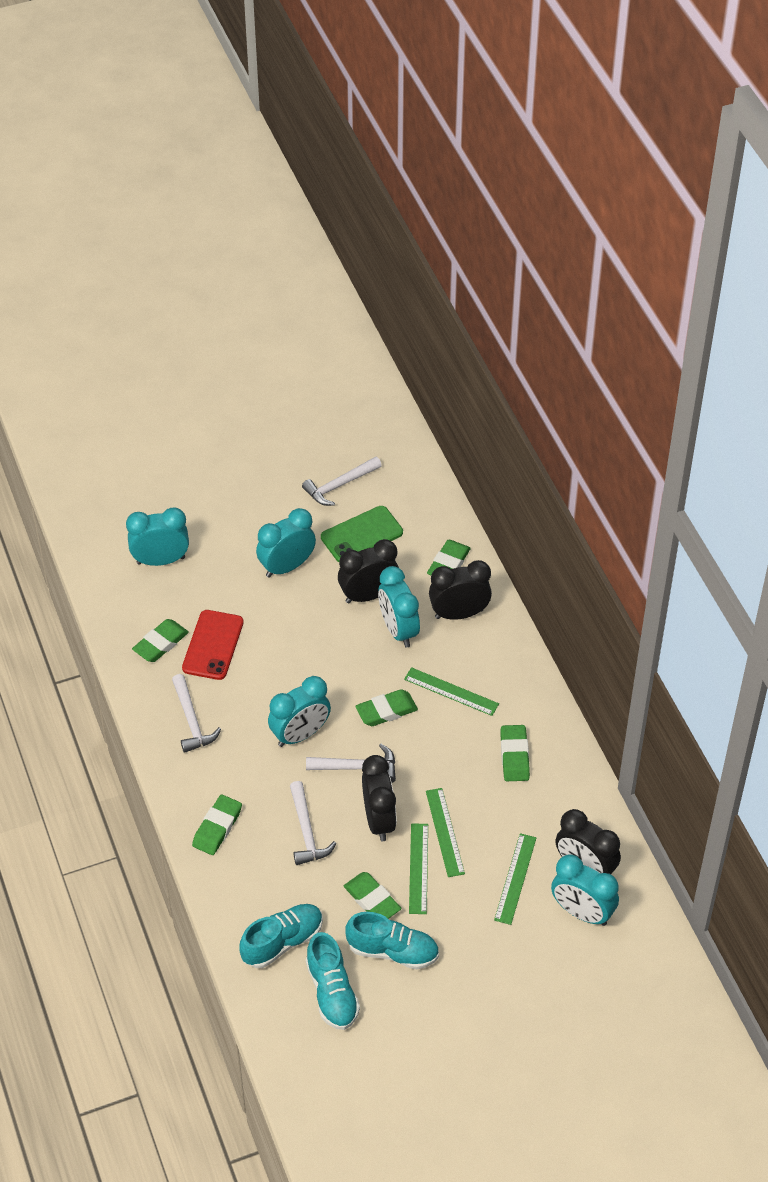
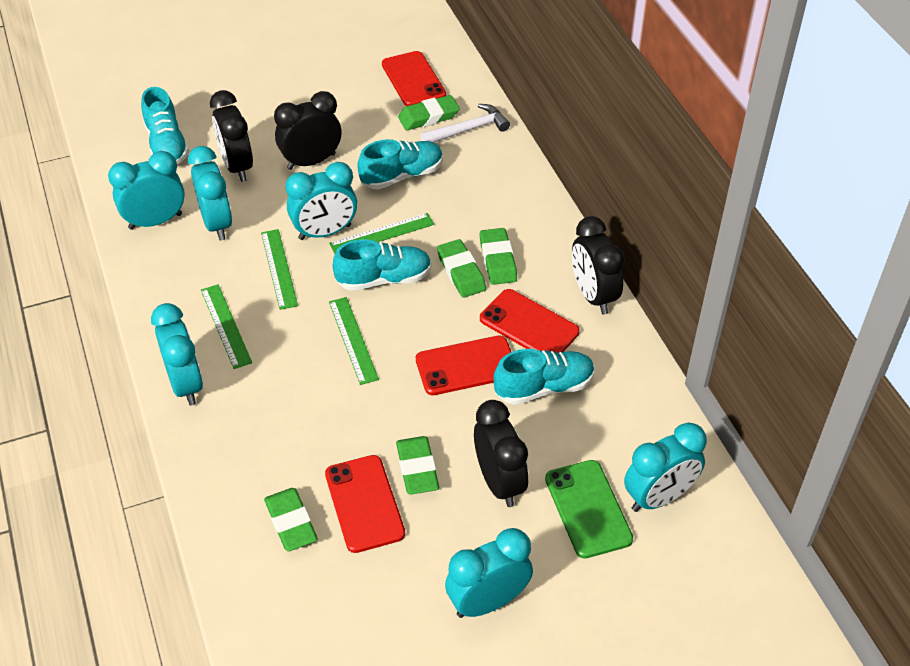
green eraser: 6 -> 5
red phone: 1 -> 4
turquoise clock: 5 -> 6
turquoise shoe: 3 -> 4
white hammer: 4 -> 1

